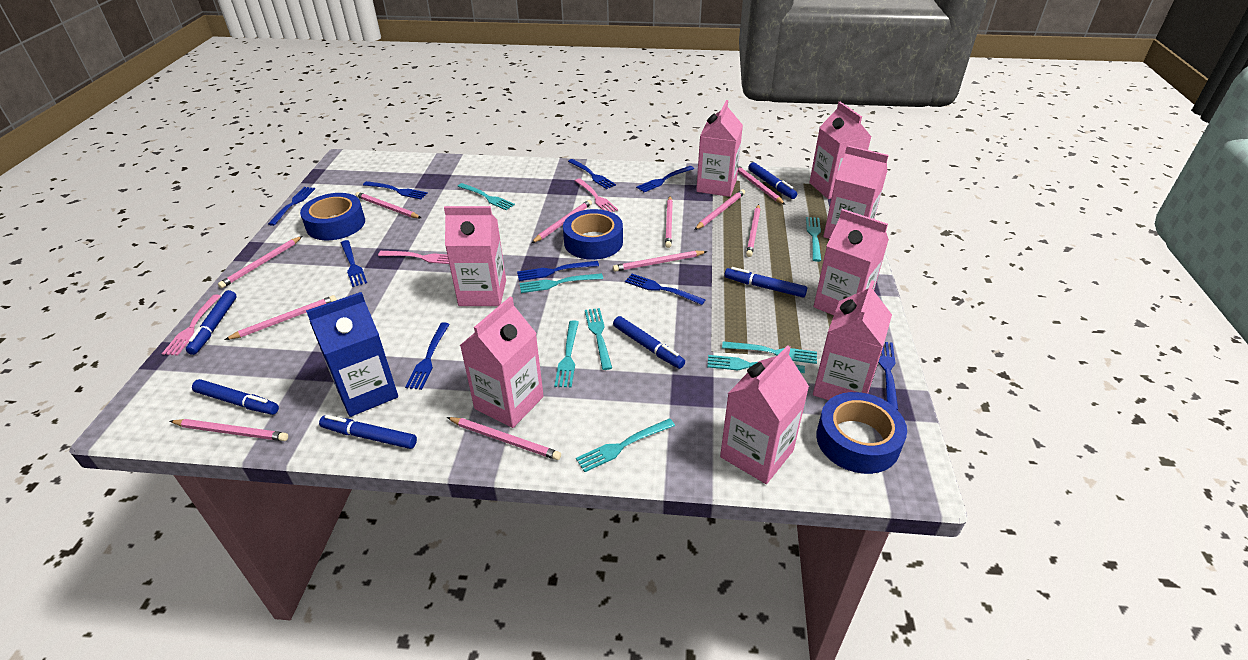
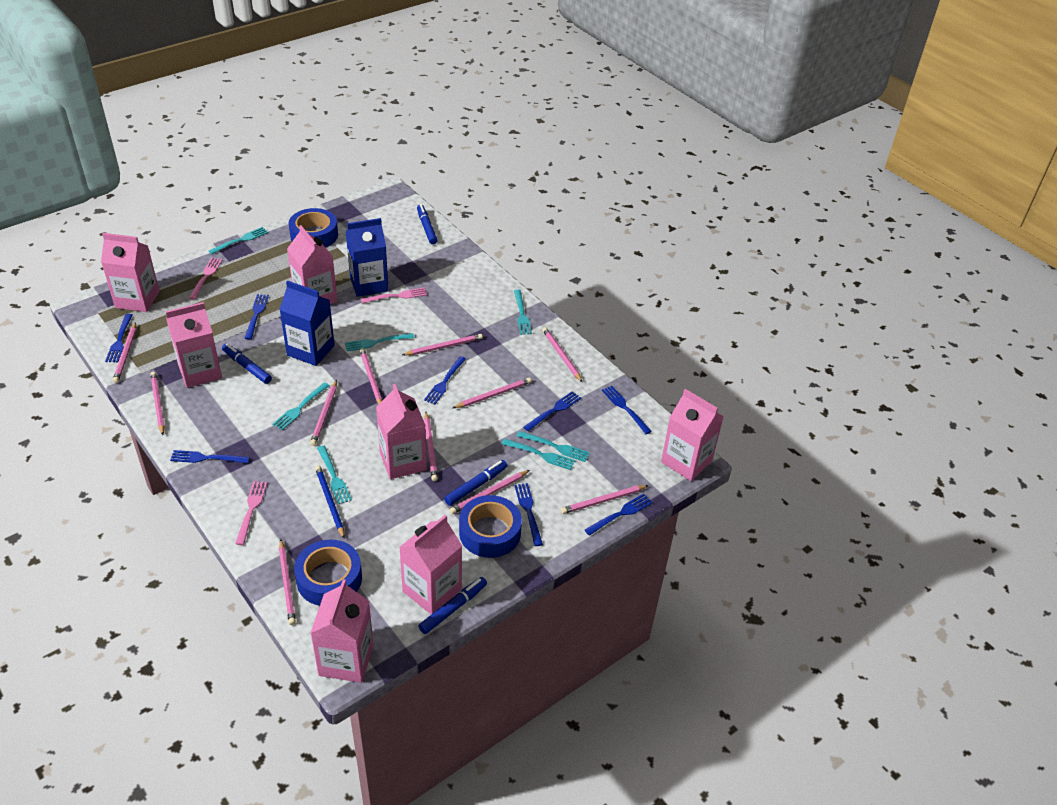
blue carton: 1 -> 2
blue fork: 9 -> 8
blue marker: 6 -> 4
blue pencil: 0 -> 1
pink carton: 8 -> 7
turquoise fork: 8 -> 7

